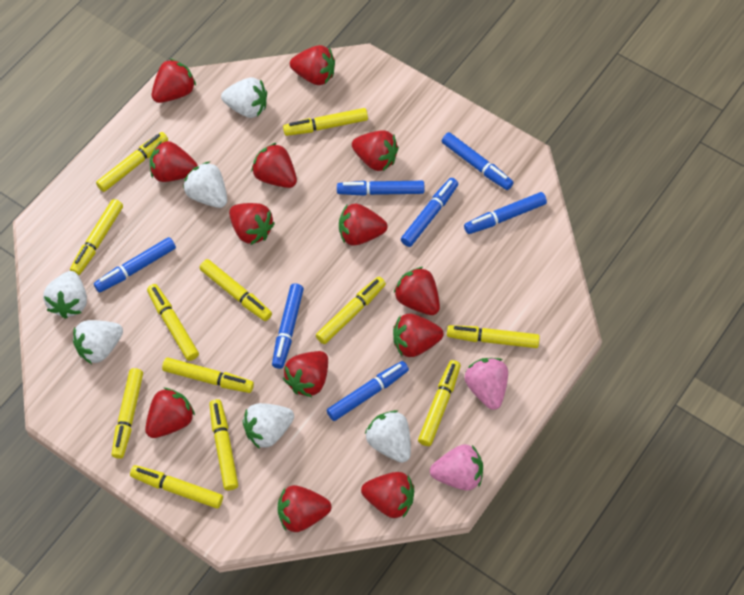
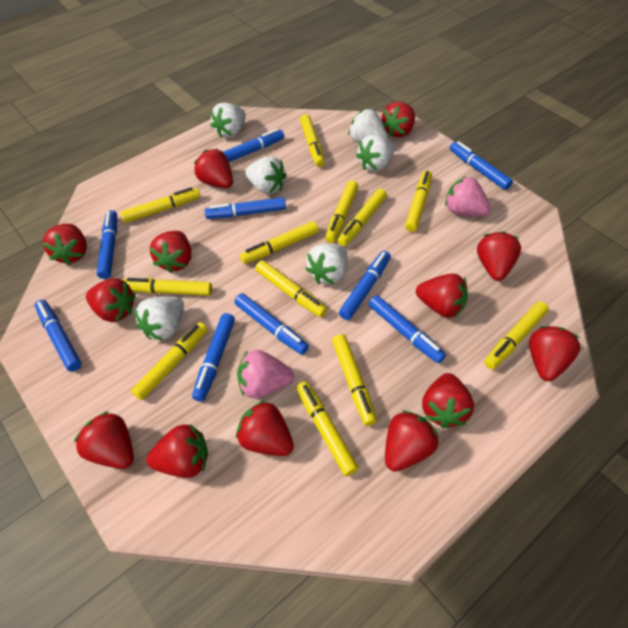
blue marker: 7 -> 9

